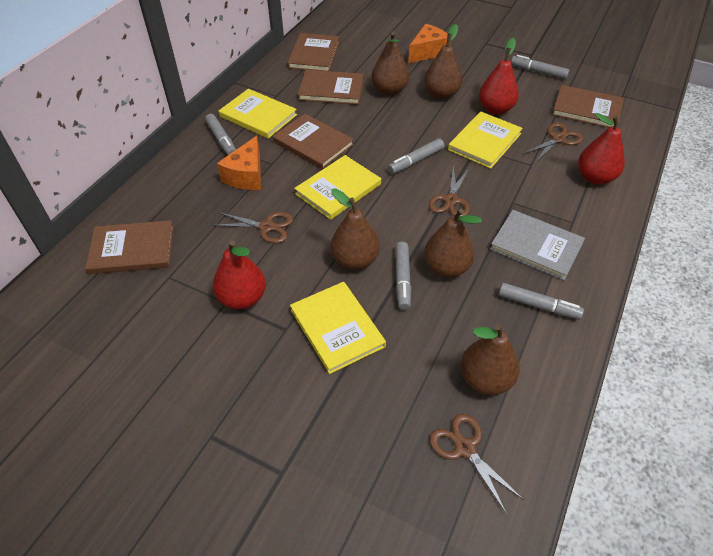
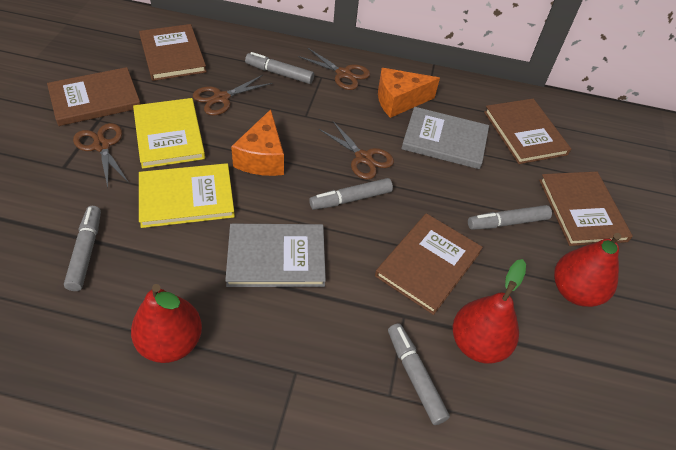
brown pear: 5 -> 0
grey book: 1 -> 2
yellow book: 4 -> 2

